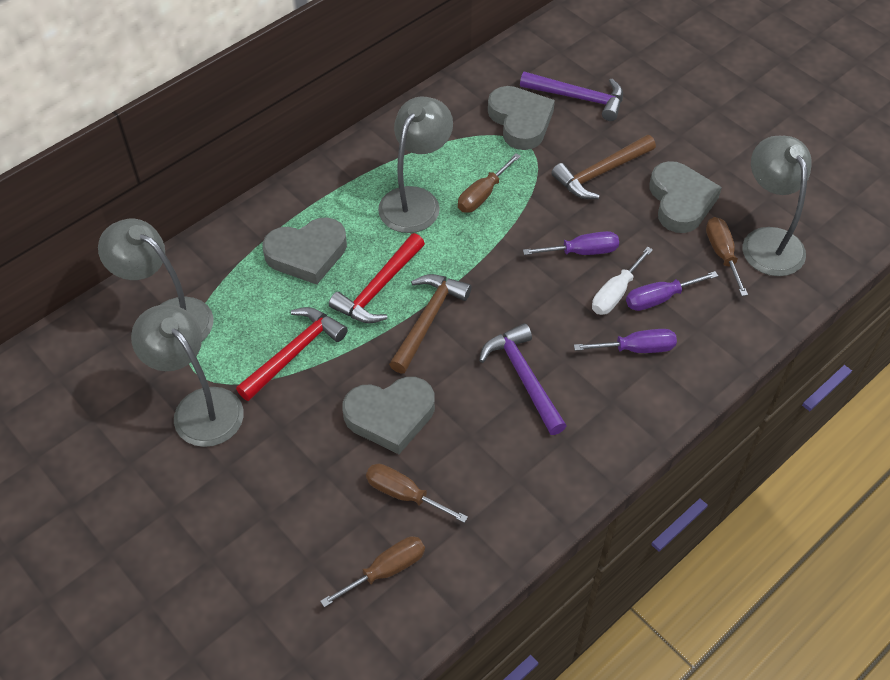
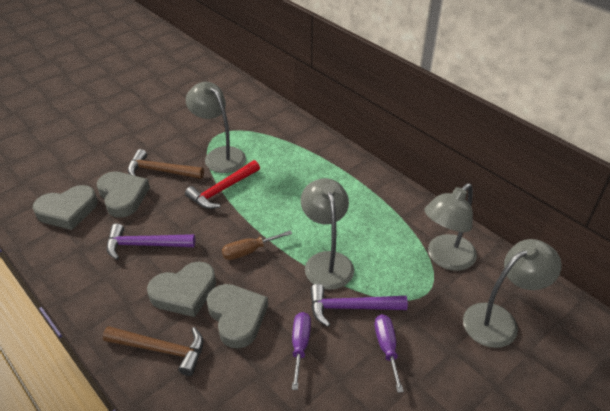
brown screwdriver: 4 -> 1
purple screwdriver: 3 -> 2
red hammer: 2 -> 1
white screwdriver: 1 -> 0

